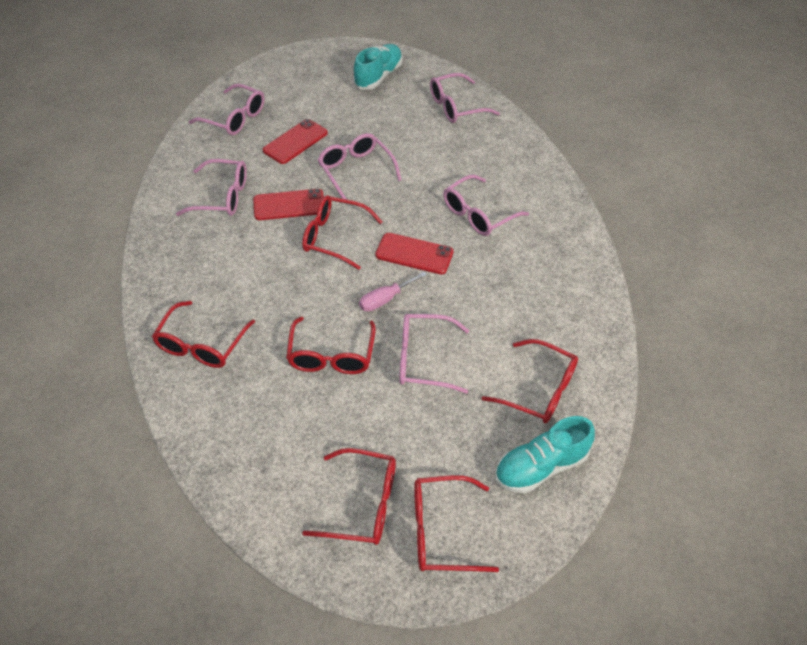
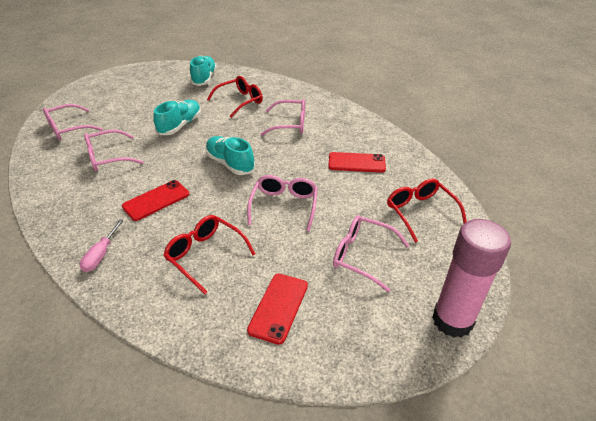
pink glasses: 6 -> 5
pink glue stick: 0 -> 1
red glasses: 6 -> 3
turquoise shoe: 2 -> 3

